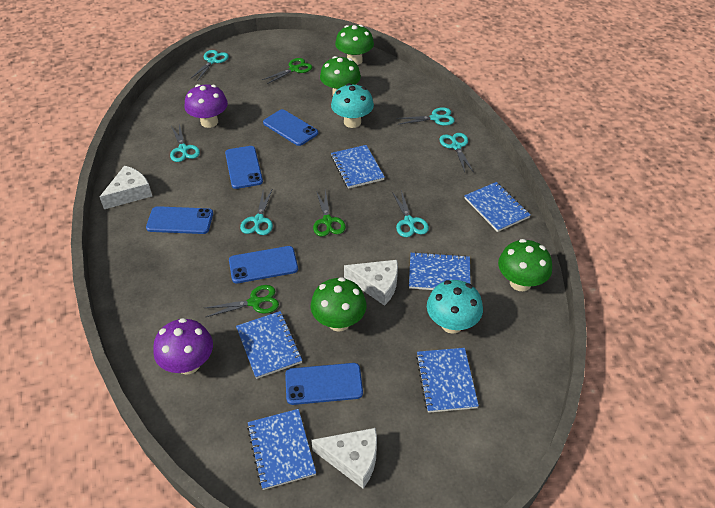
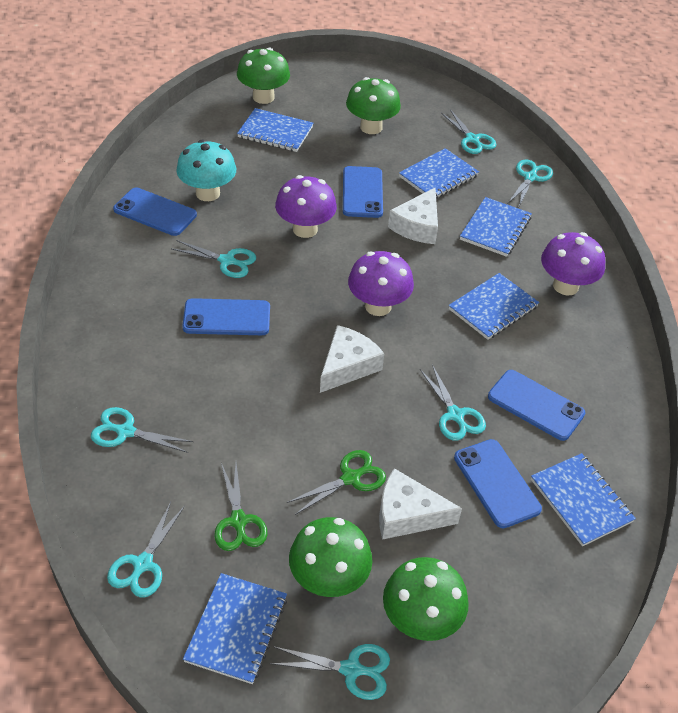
green scissors: 3 -> 2
purple mushroom: 2 -> 3
turquoise mushroom: 2 -> 1
turquoise scissors: 6 -> 7

